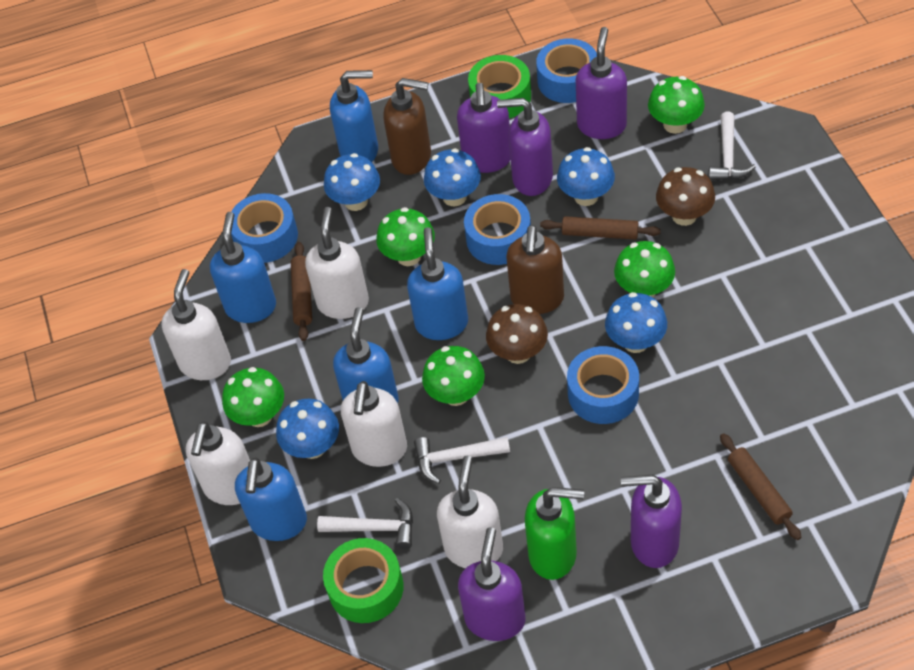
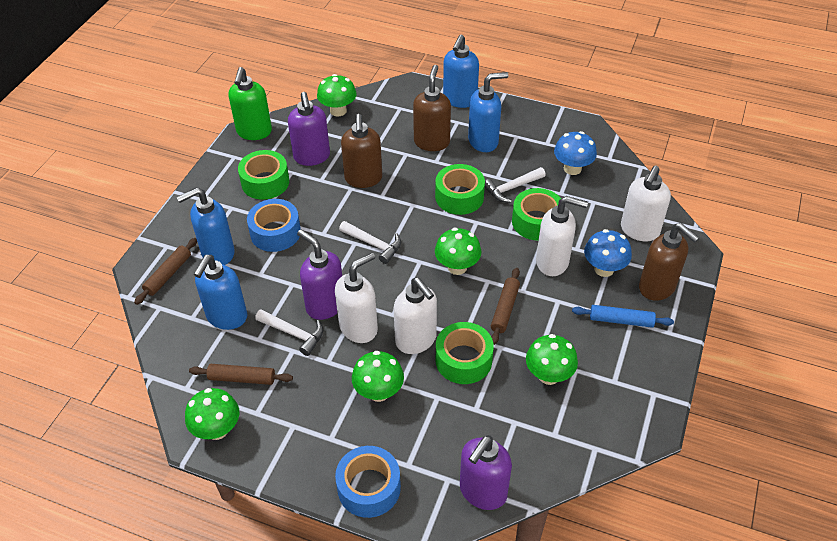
blue mushroom: 5 -> 2
blue rolling pin: 0 -> 1
blue soap dispenser: 5 -> 4
blue tape: 4 -> 2
brown mushroom: 2 -> 0
brown soap dispenser: 2 -> 3
green tape: 2 -> 4
purple soap dispenser: 5 -> 3
white soap dispenser: 5 -> 4

